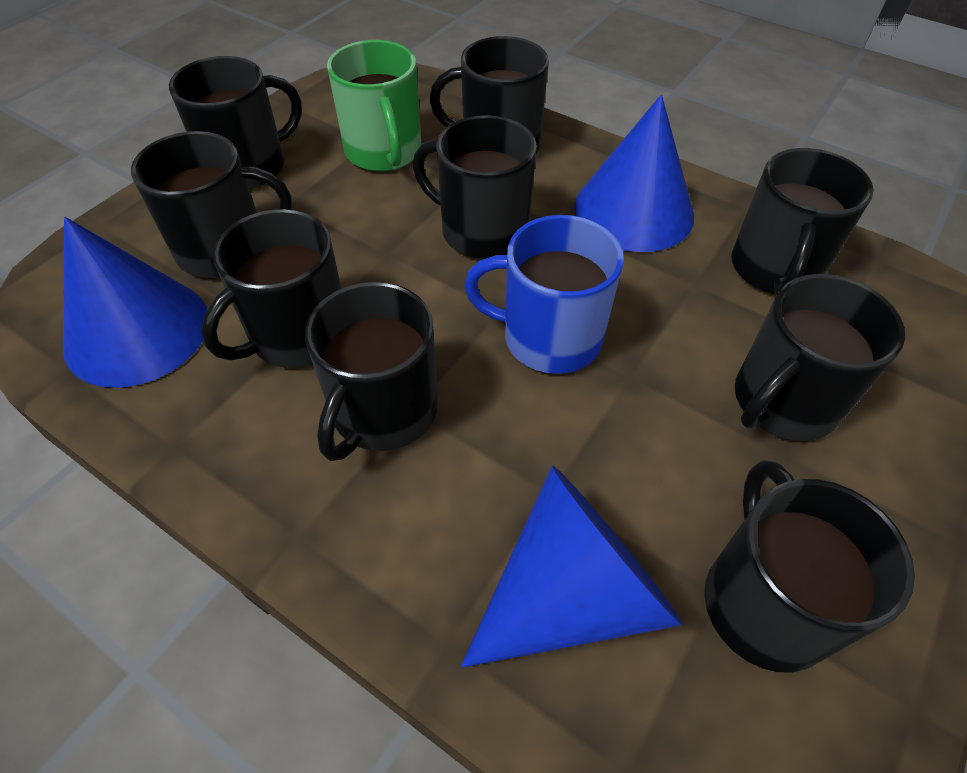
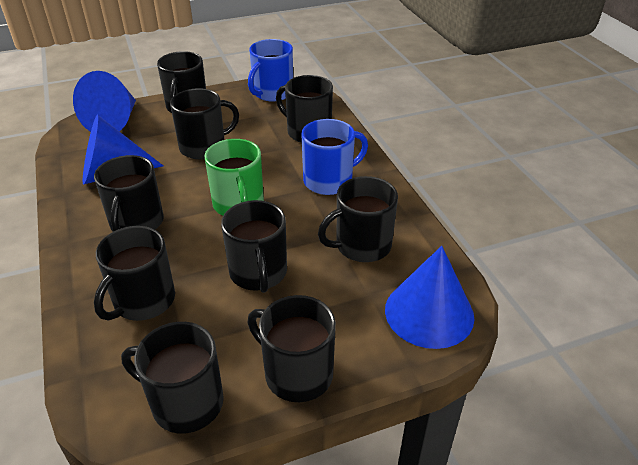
blue mug: 1 -> 2

